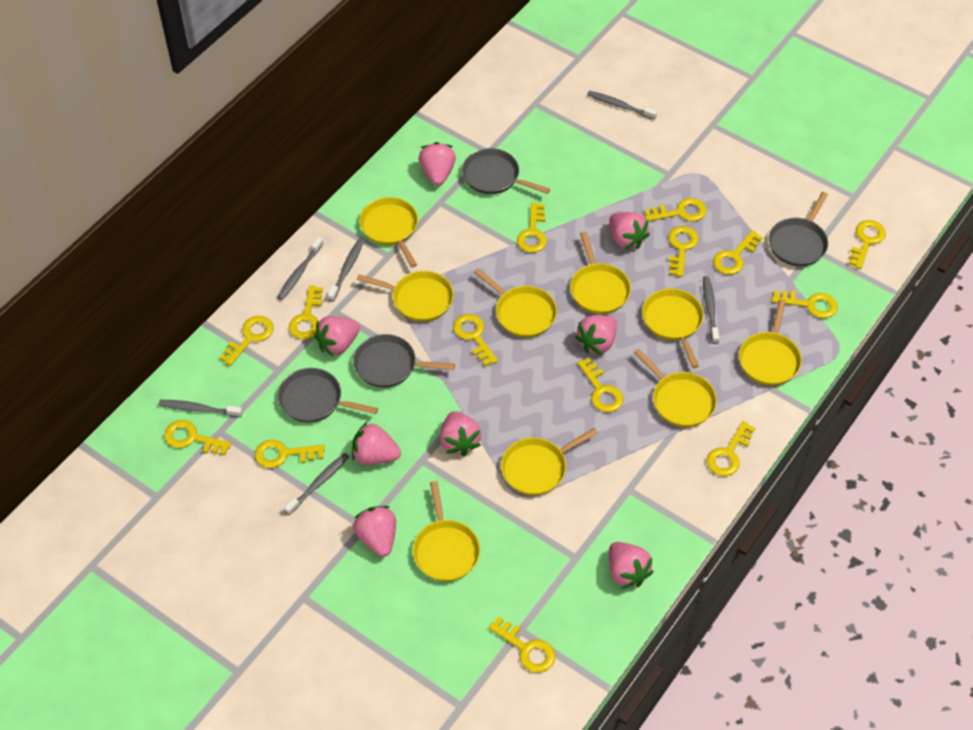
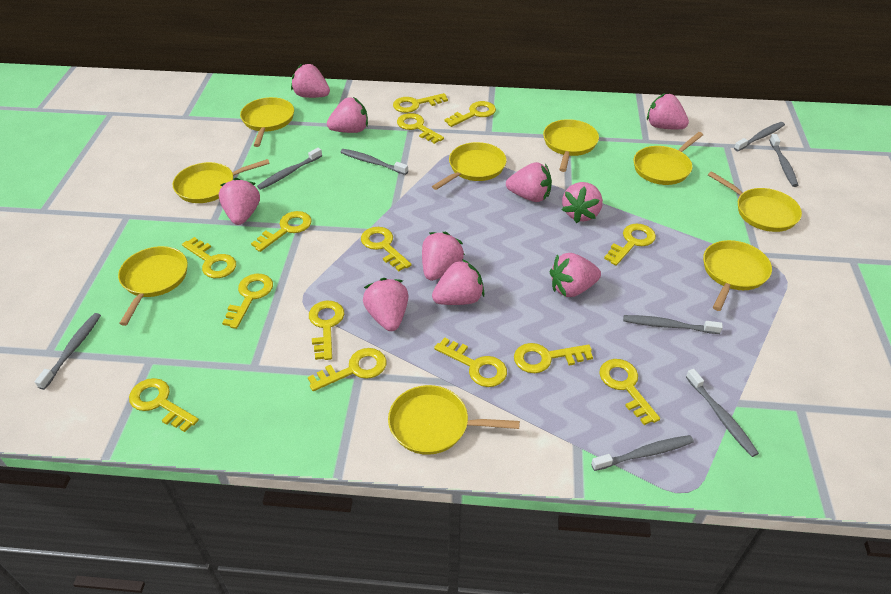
grey pan: 4 -> 0
grey toothbrush: 6 -> 8
pink strawberry: 8 -> 10

